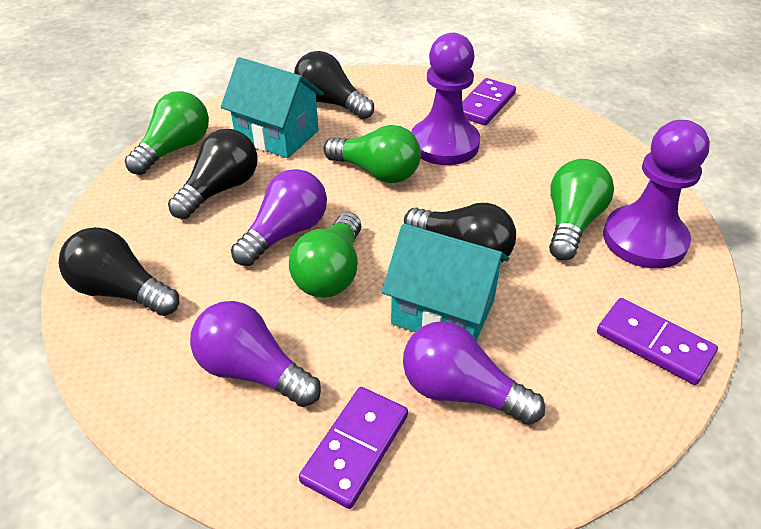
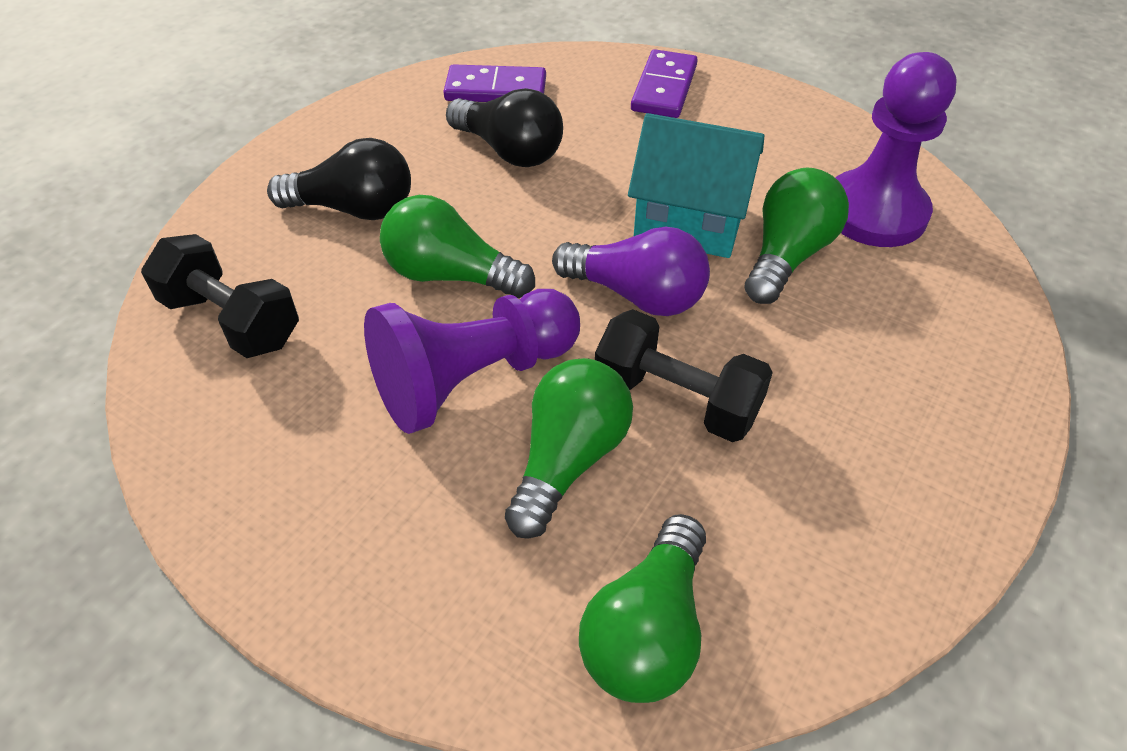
black dumbbell: 0 -> 2
black light bulb: 4 -> 2
purple domino: 3 -> 2
purple light bulb: 3 -> 1
turquoise house: 2 -> 1

